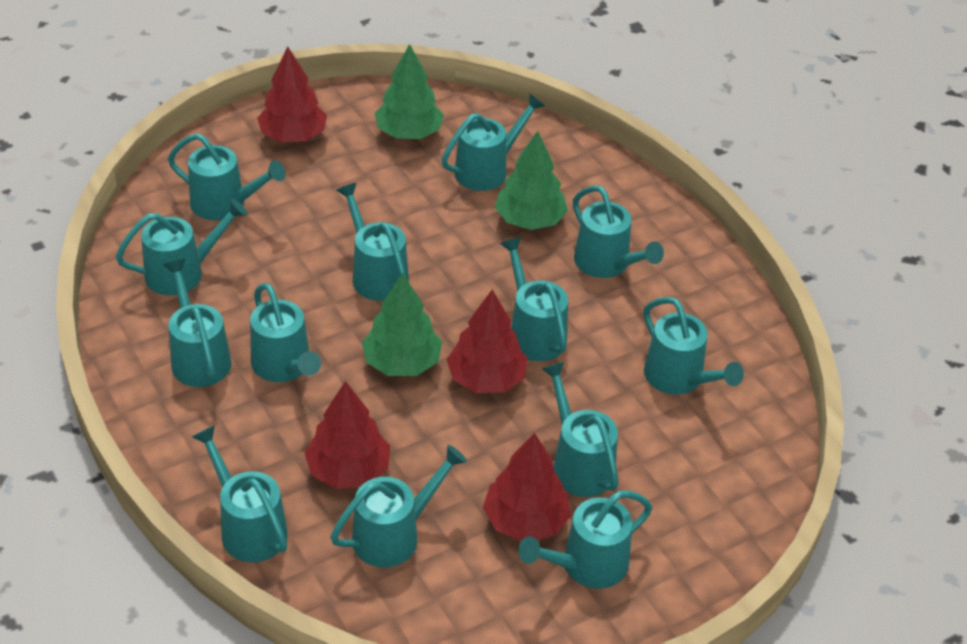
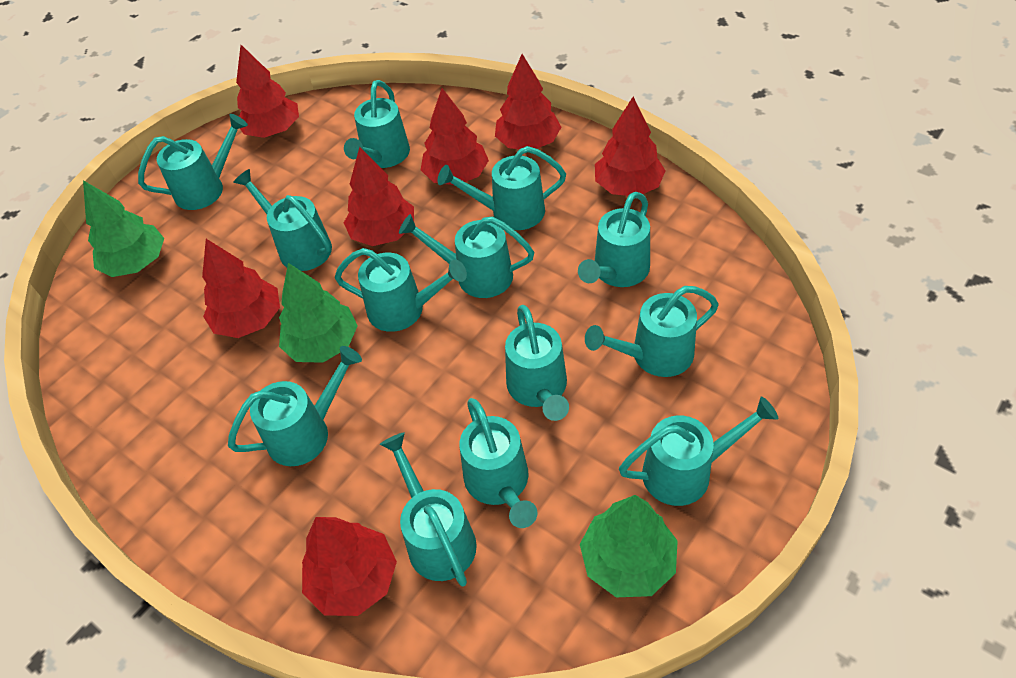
red tree: 4 -> 7

